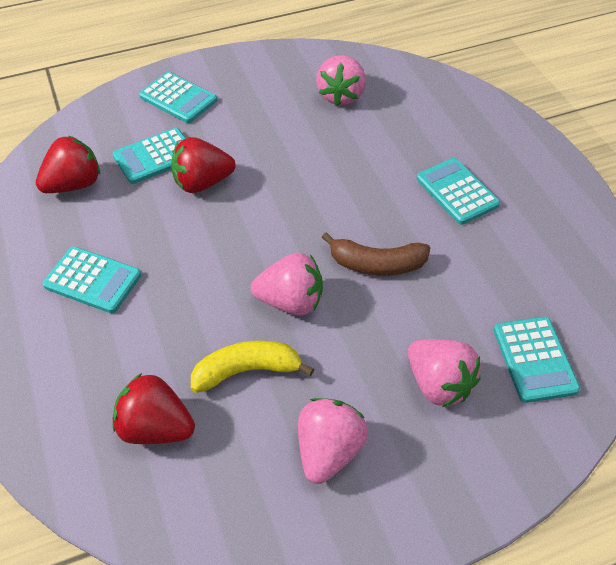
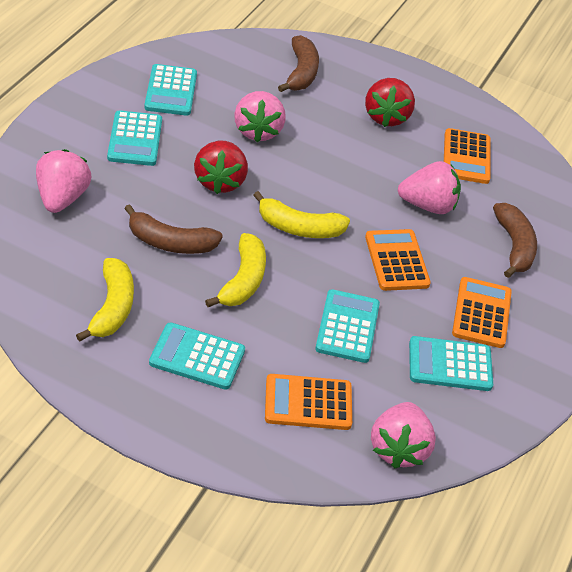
brown banana: 1 -> 3
orange calculator: 0 -> 4
red strawberry: 3 -> 2
yellow banana: 1 -> 3

